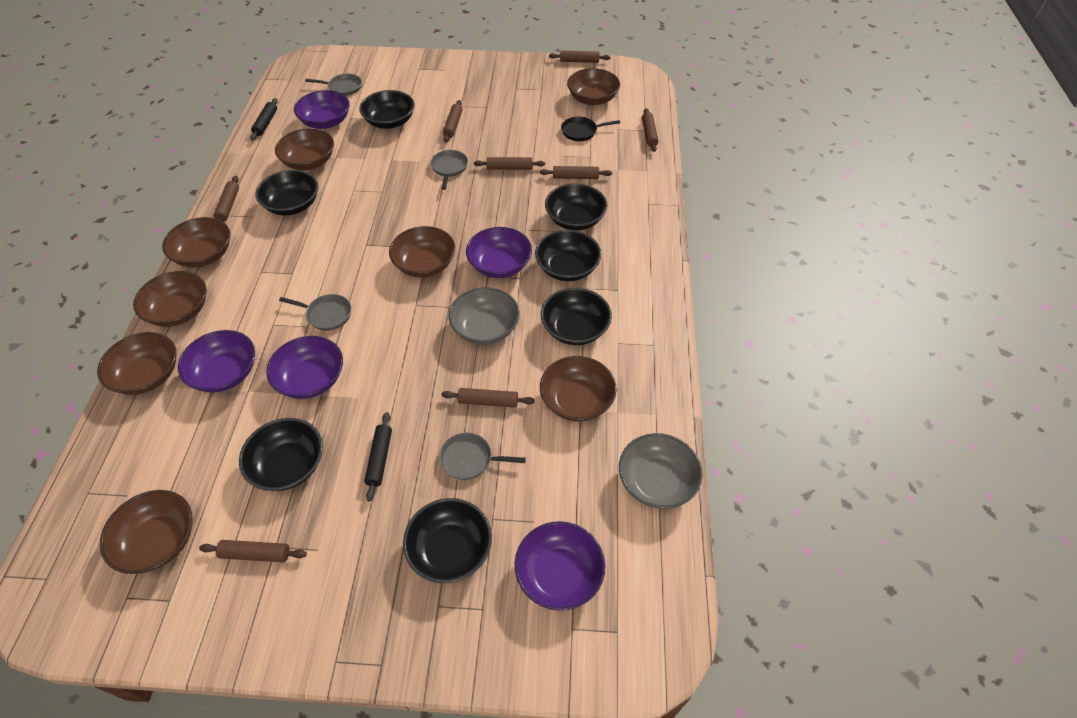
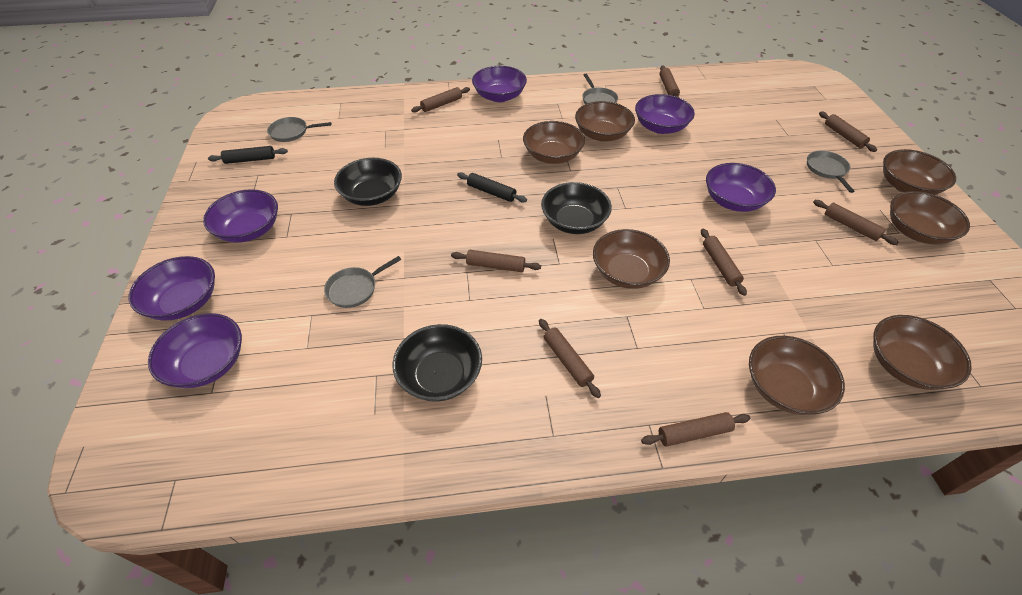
black bowl: 7 -> 3
black pan: 1 -> 0
brown bowl: 8 -> 7
grey bowl: 2 -> 0
purple bowl: 5 -> 6

